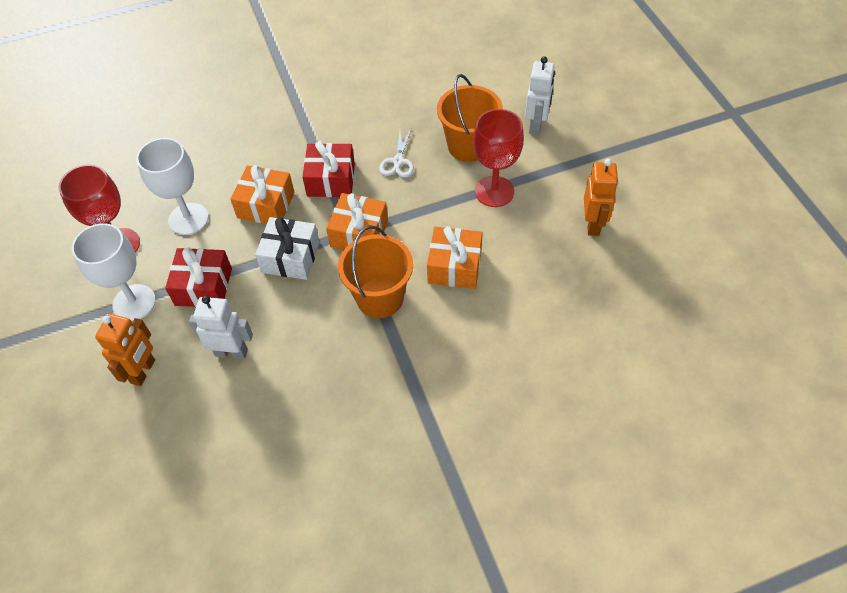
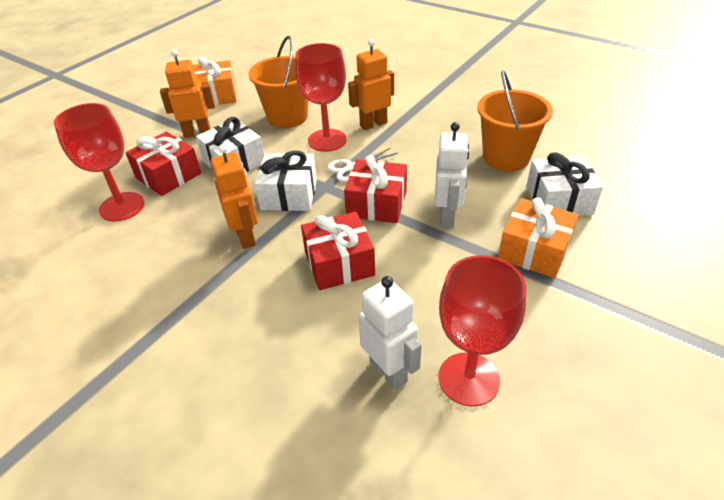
orange gift: 3 -> 2
orange robot: 2 -> 3
red gift: 2 -> 3
red goblet: 2 -> 3
white gift: 1 -> 3
white goblet: 2 -> 0

